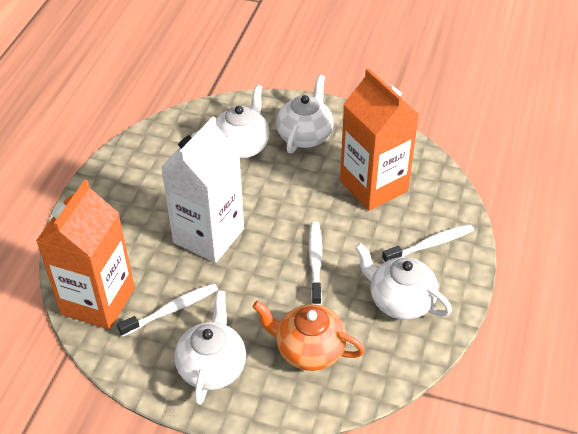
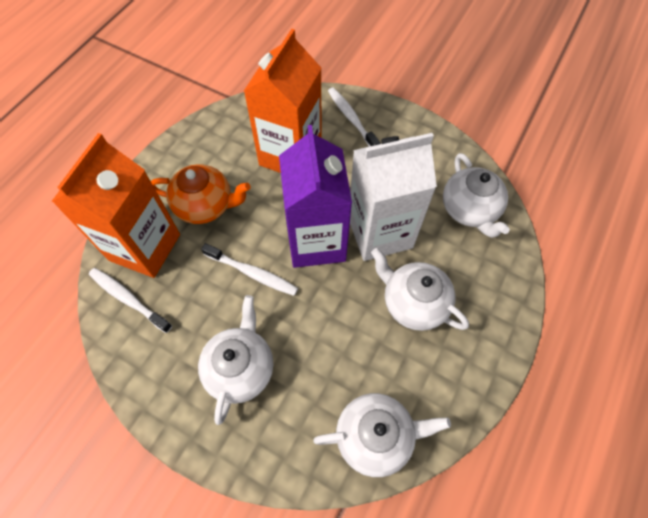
purple carton: 0 -> 1

